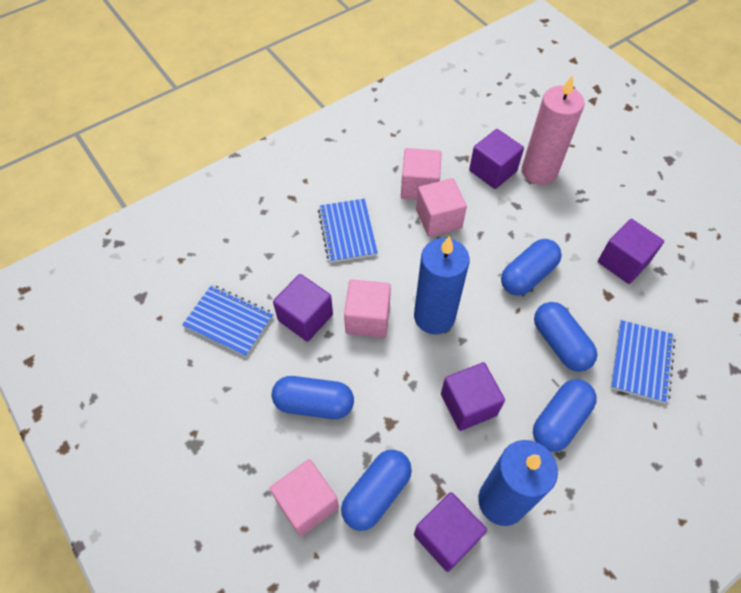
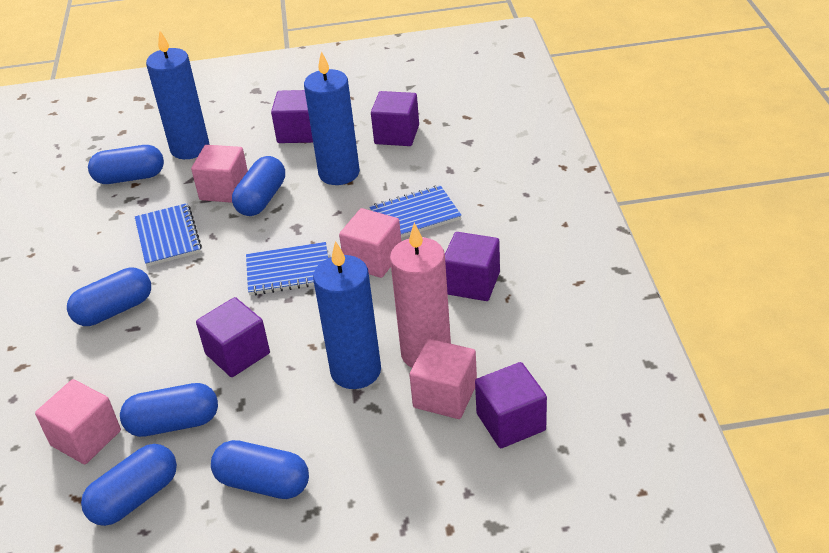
blue candle: 2 -> 3
blue capsule: 5 -> 6

